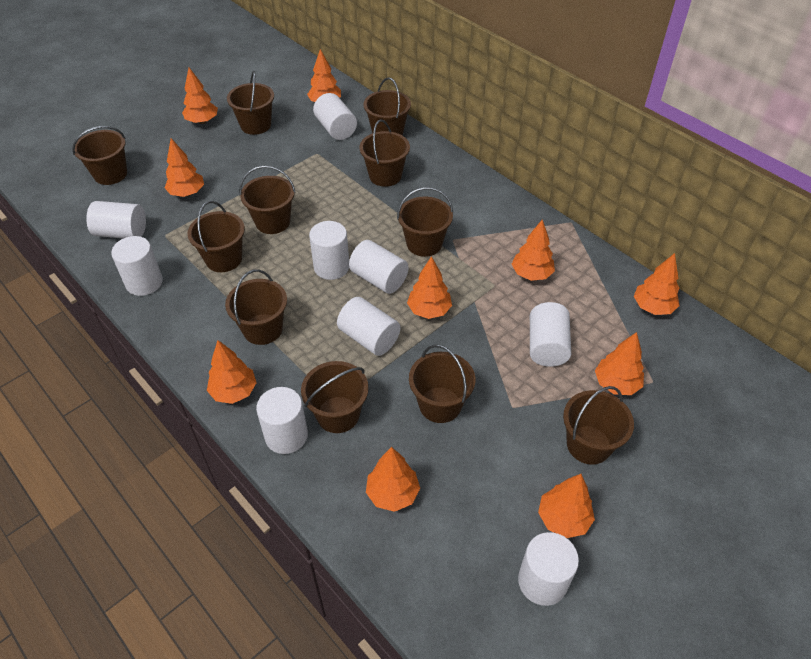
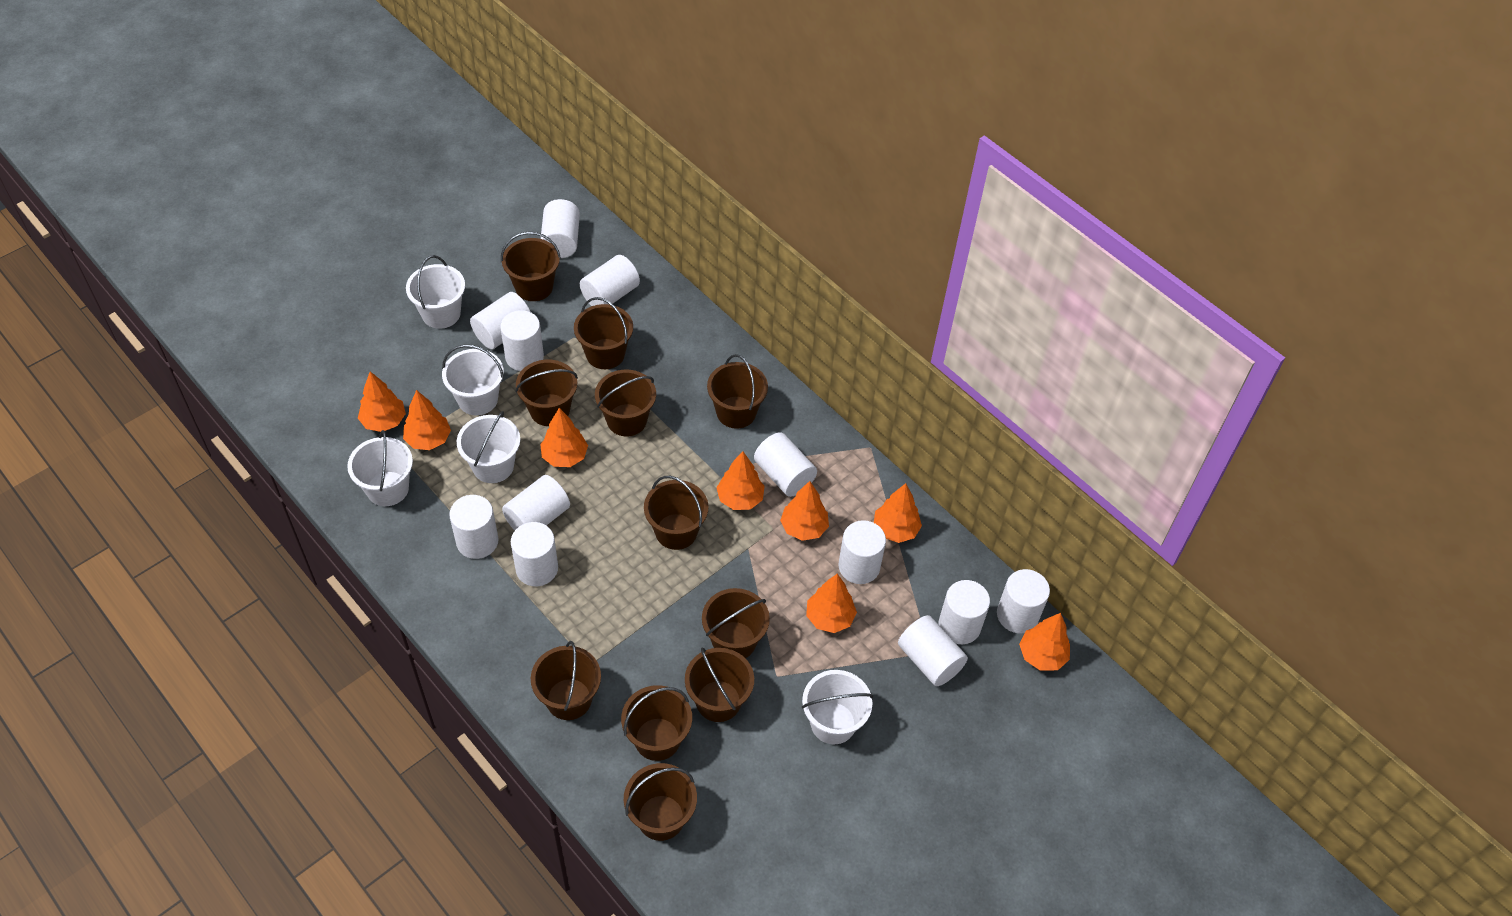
orange tree: 10 -> 8
white bucket: 0 -> 5
white cylinder: 9 -> 12

